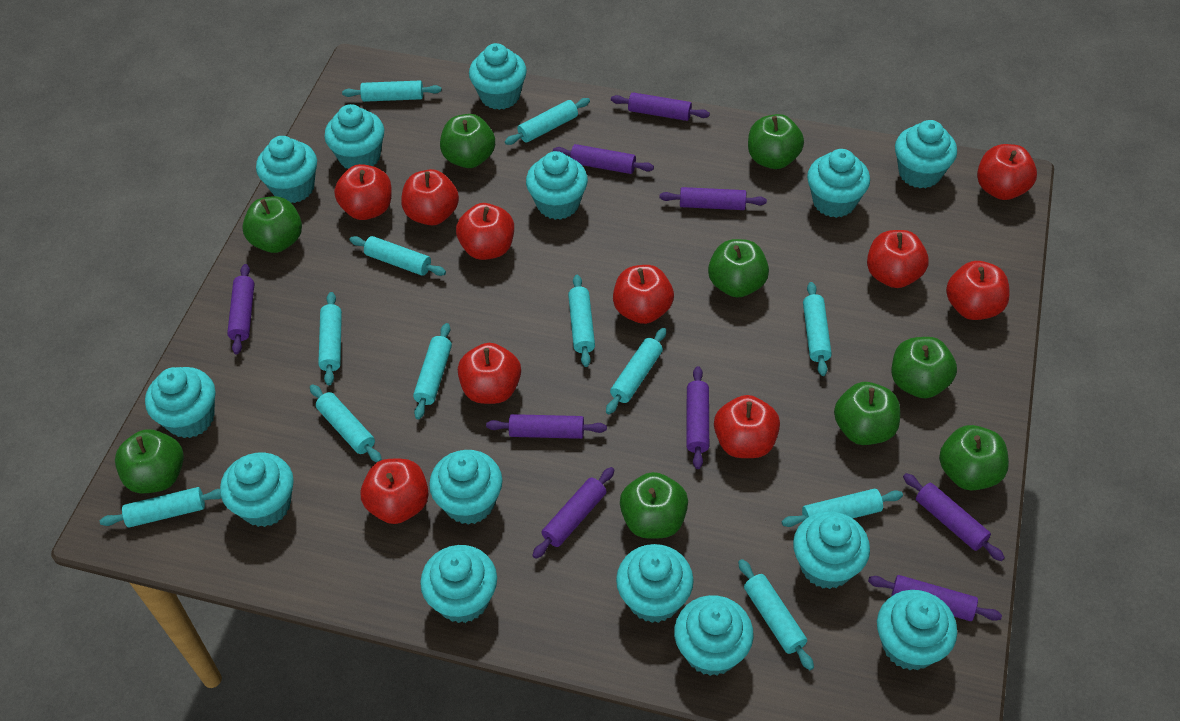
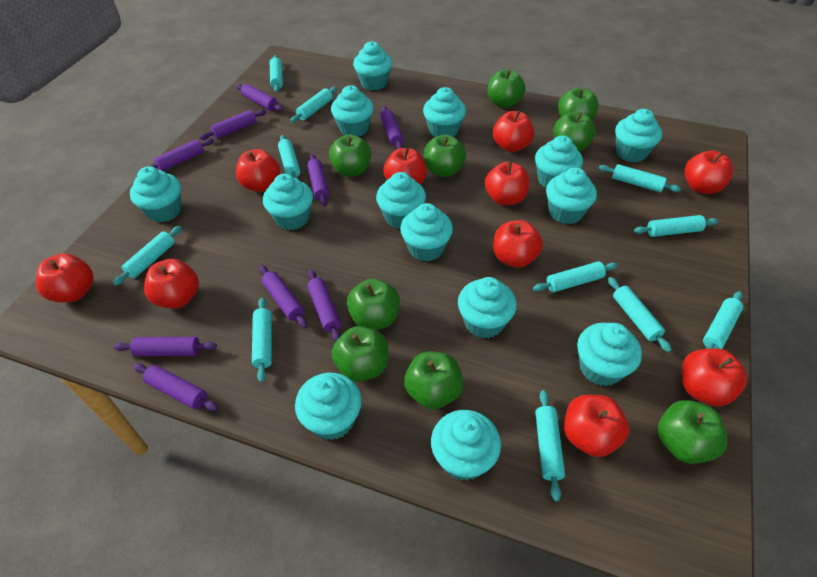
turquoise rolling pin: 12 -> 11

